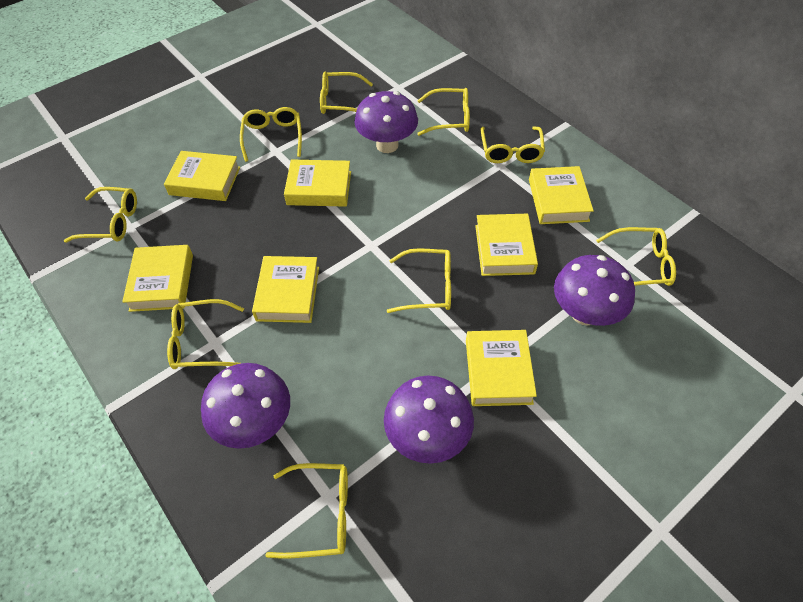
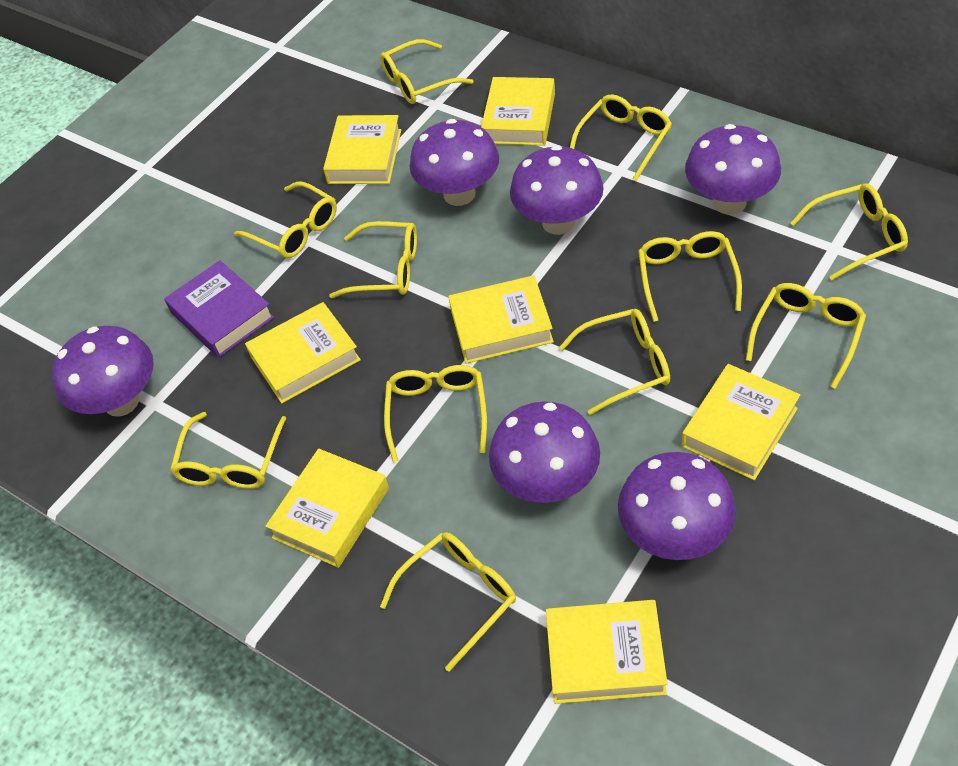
purple book: 0 -> 1
purple mushroom: 4 -> 6
yellow glasses: 9 -> 11

